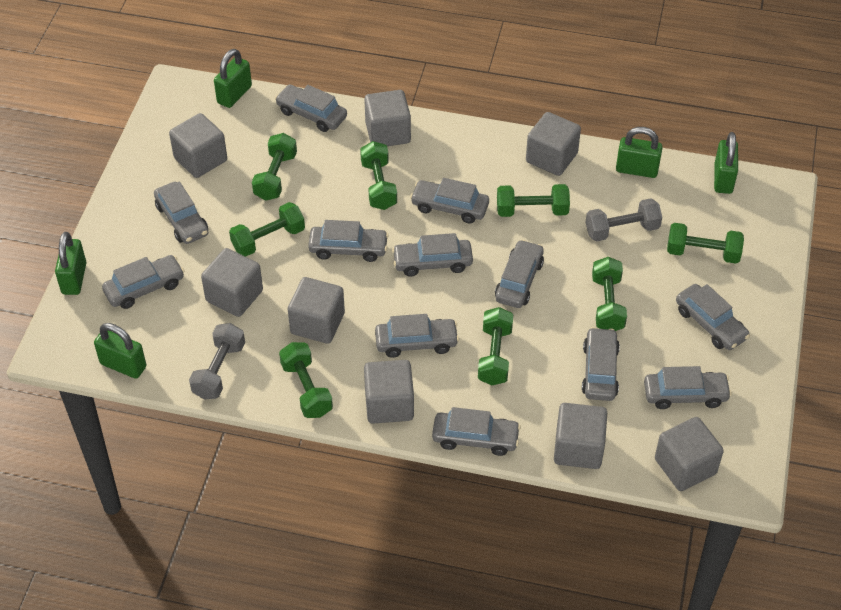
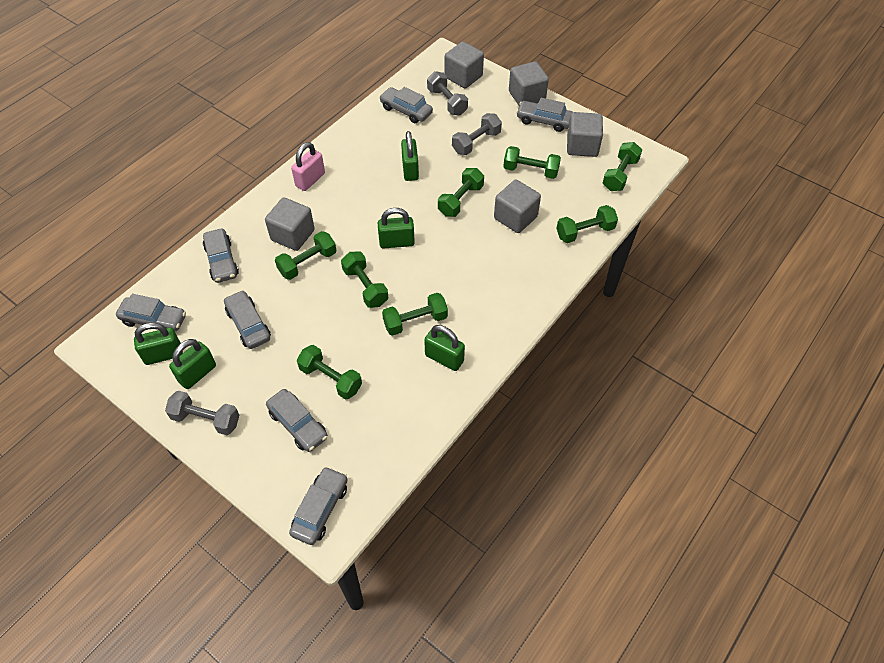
grey car: 12 -> 7
grey cube: 8 -> 5
grey dumbbell: 2 -> 3
pink padlock: 0 -> 1

